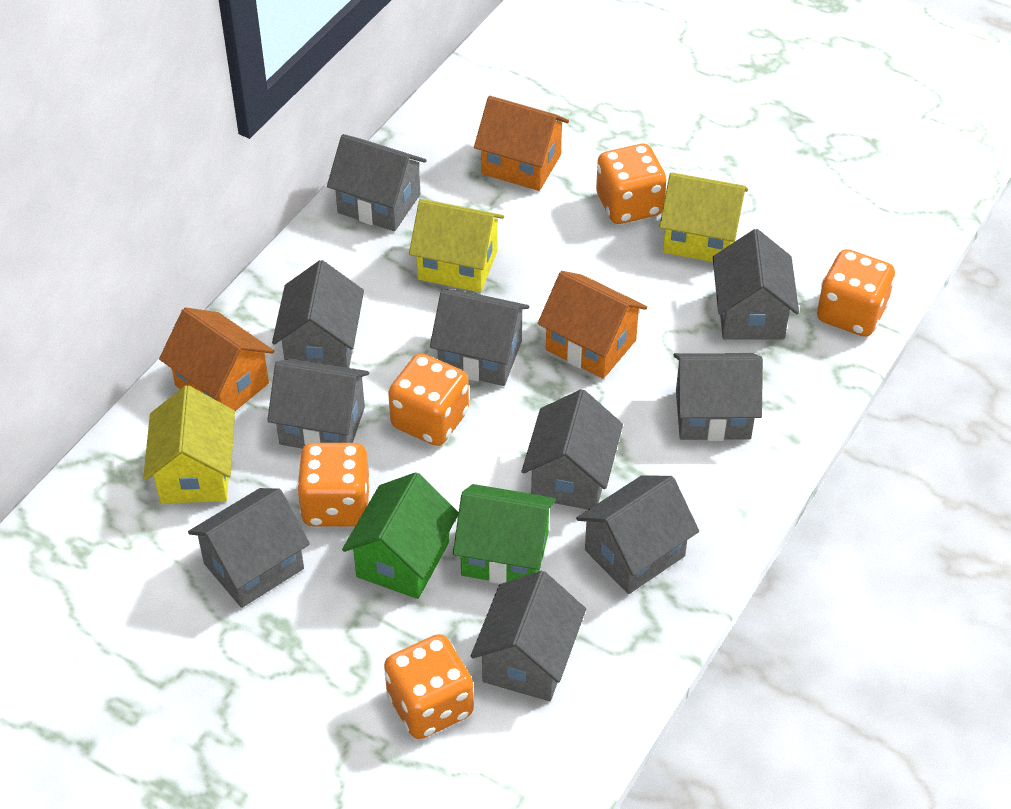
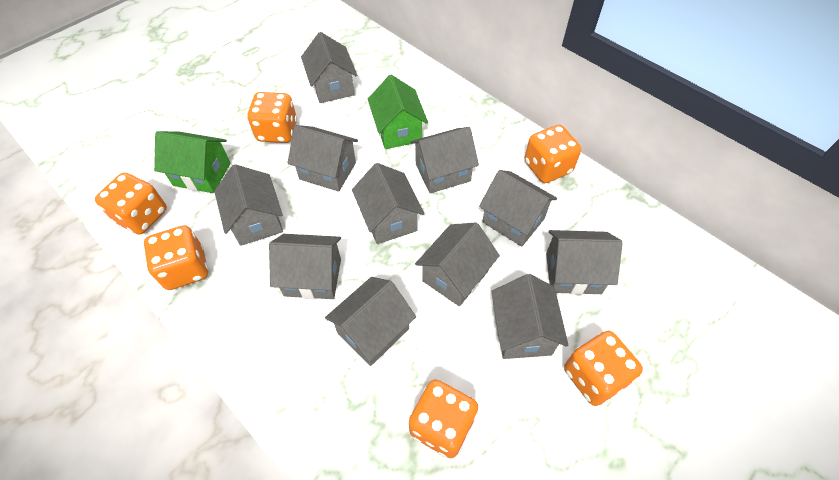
grey house: 10 -> 11
orange dice: 5 -> 6
orange house: 3 -> 0
yellow house: 3 -> 0

